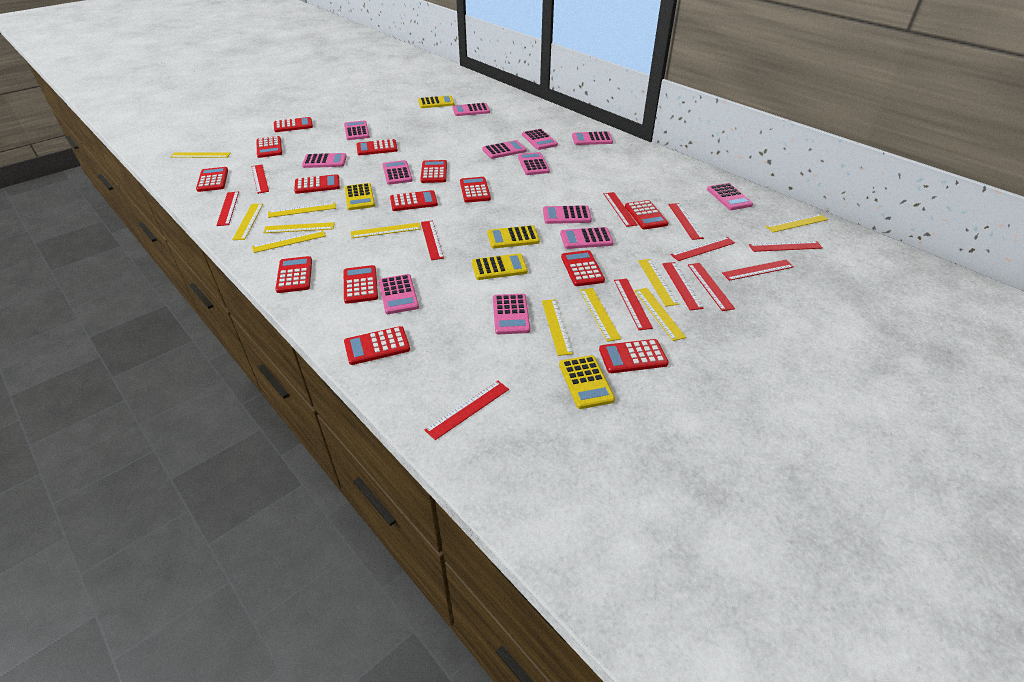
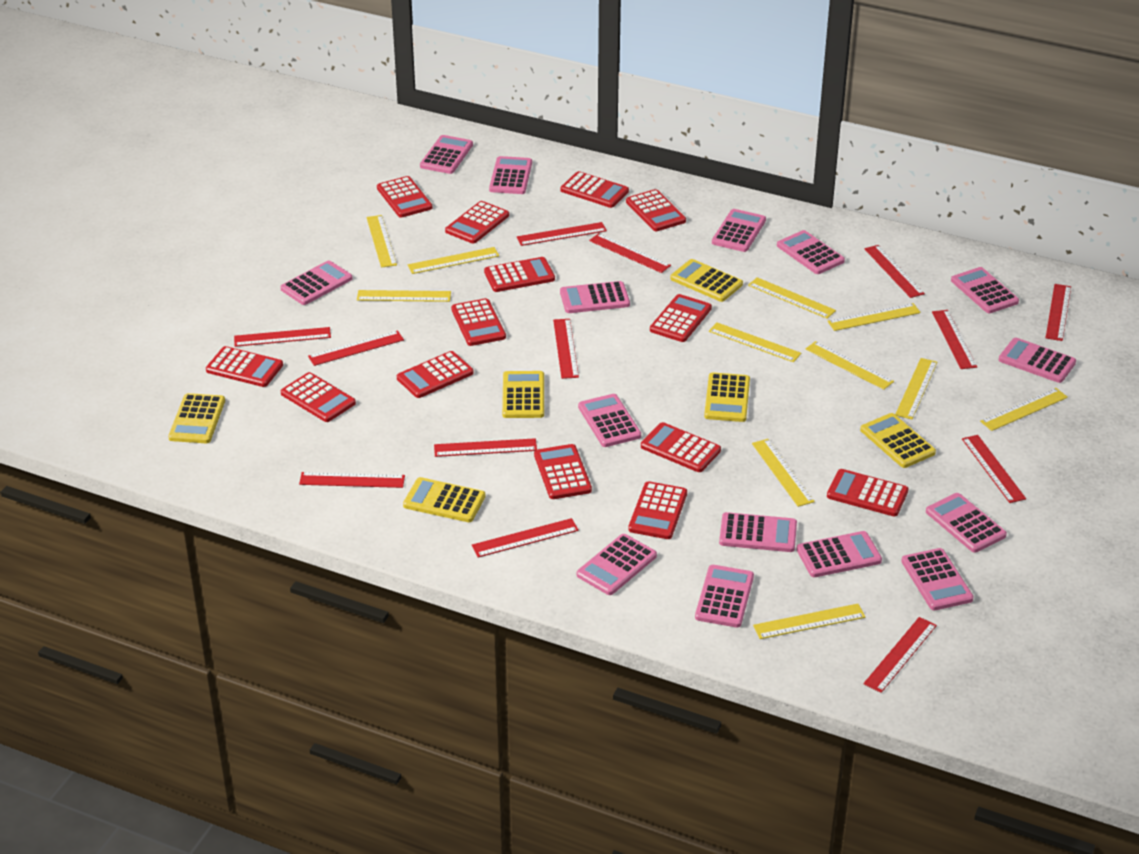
pink calculator: 13 -> 15
red ruler: 12 -> 13
yellow calculator: 5 -> 6

